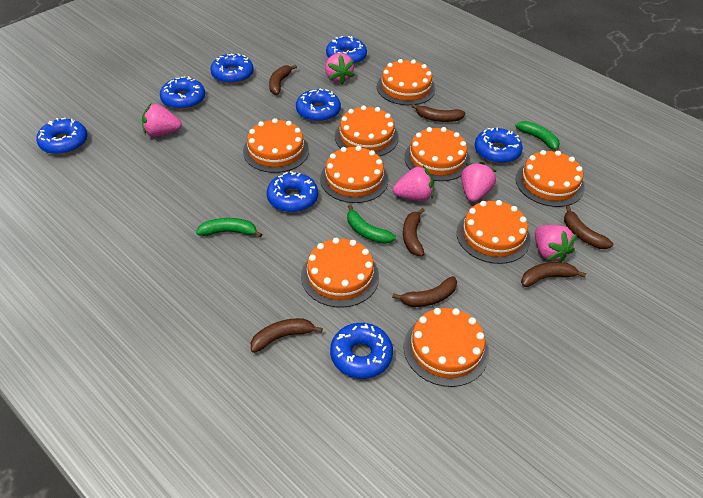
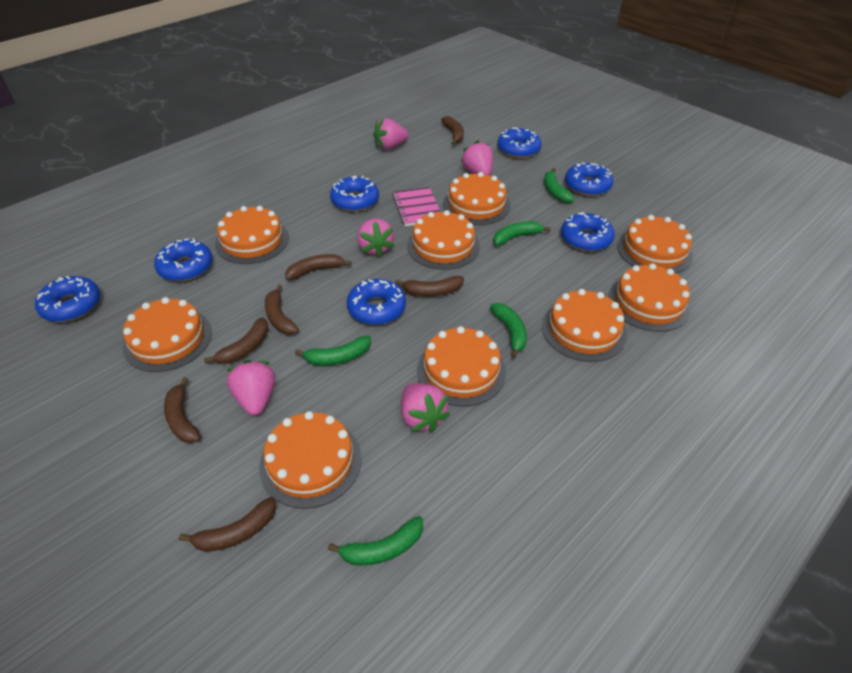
blue donut: 8 -> 7
green banana: 3 -> 5
pink notebook: 0 -> 1

